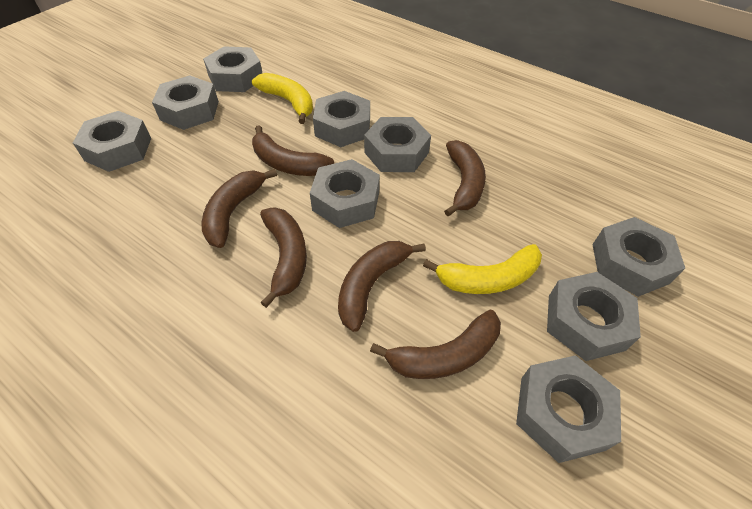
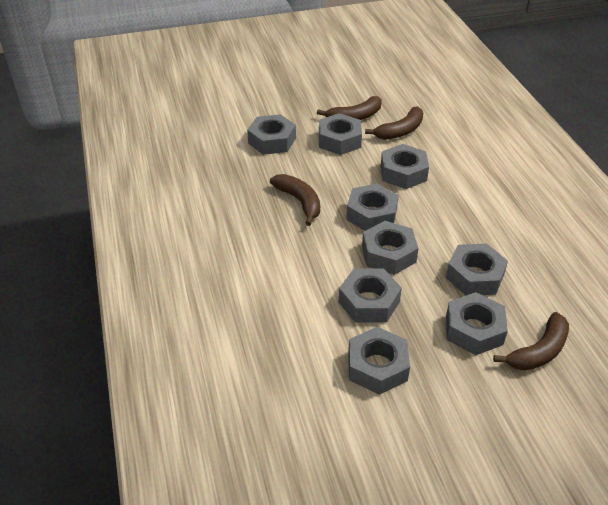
brown banana: 6 -> 4
yellow banana: 2 -> 0

